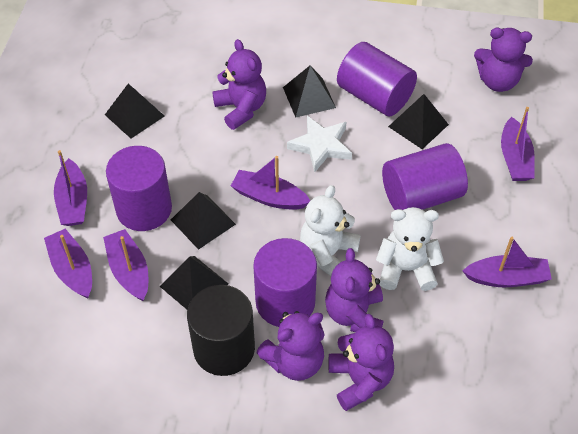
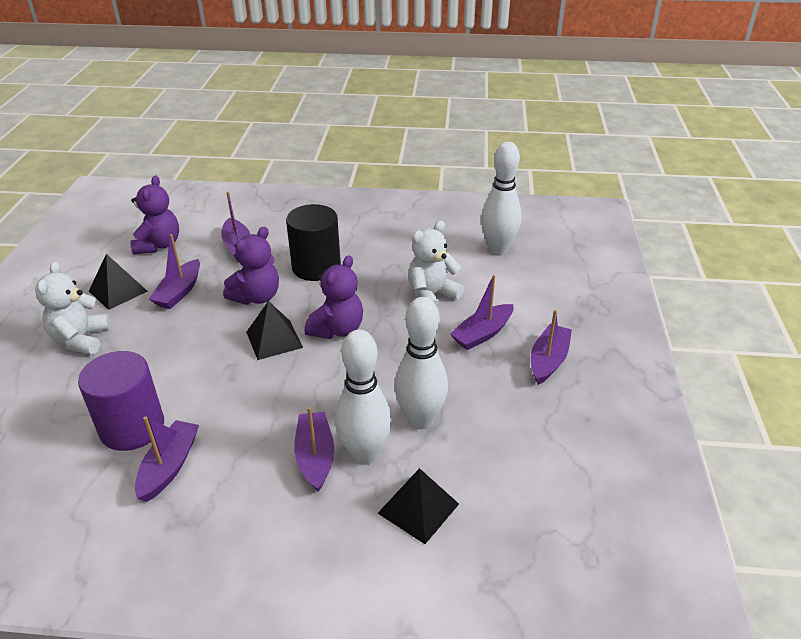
black pyramid: 5 -> 3
purple cylinder: 4 -> 1
purple teddy bear: 5 -> 3
white bowling pin: 0 -> 3
white star: 1 -> 0

